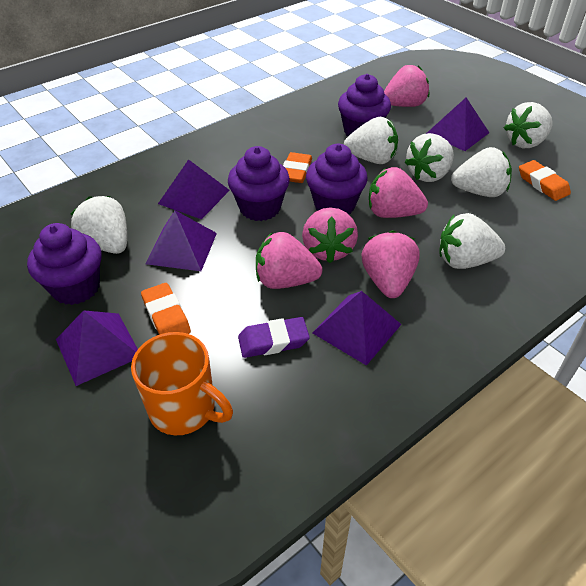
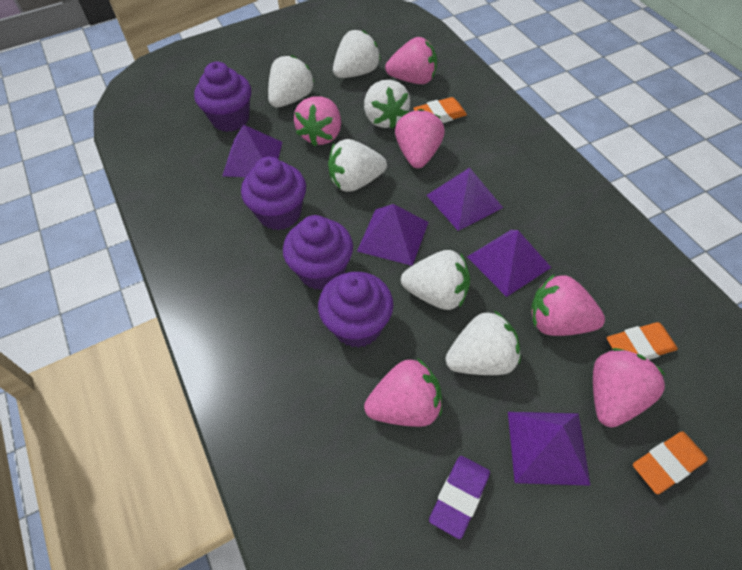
orange mug: 1 -> 0
pink strawberry: 5 -> 6

